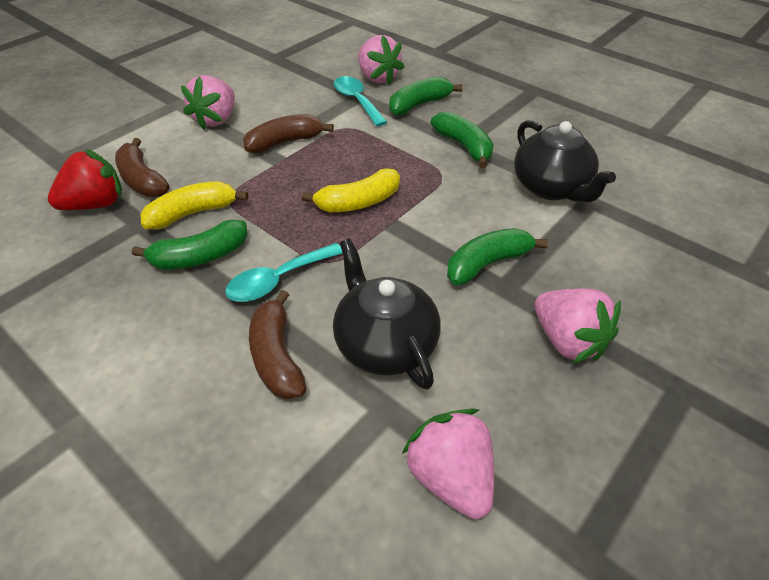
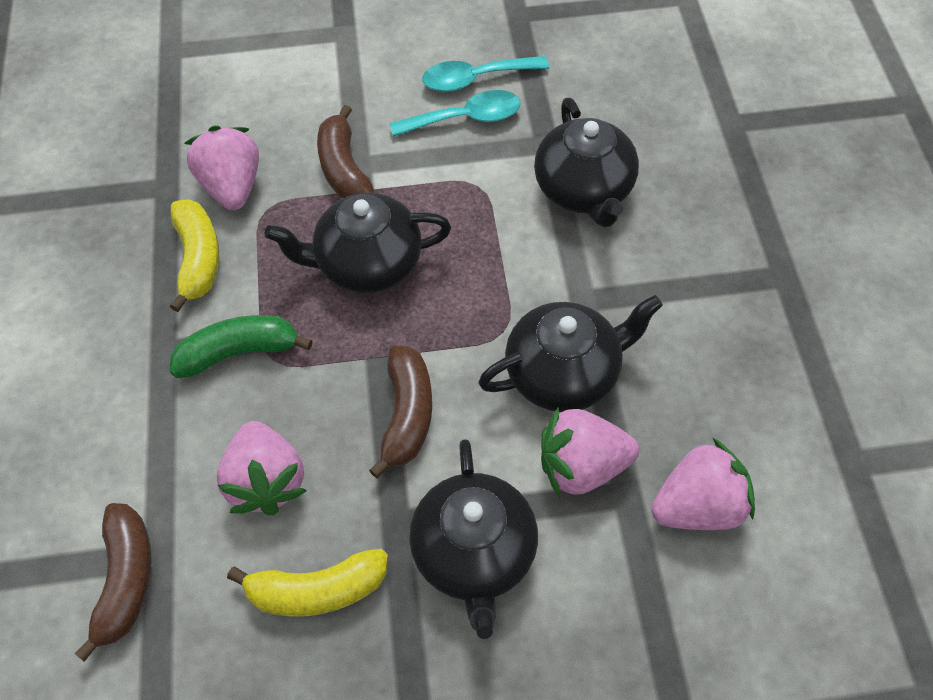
black teapot: 2 -> 4
green banana: 4 -> 1
red strawberry: 1 -> 0

